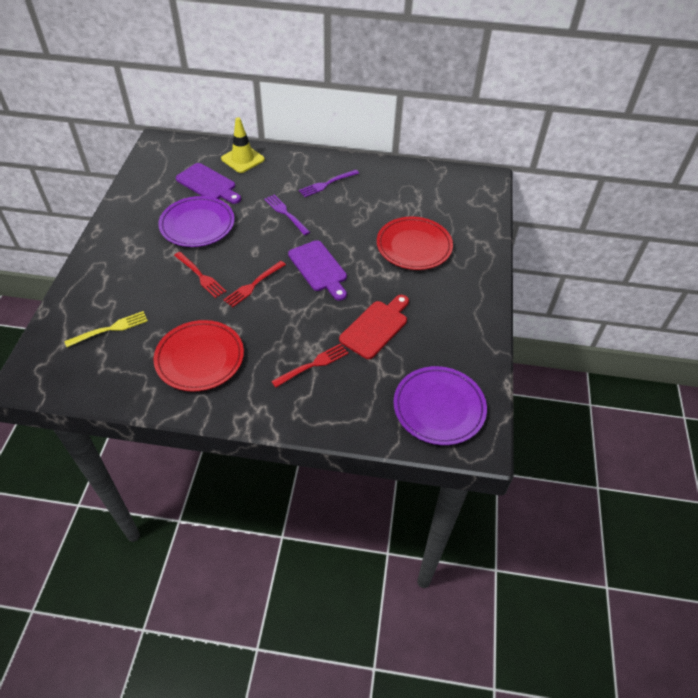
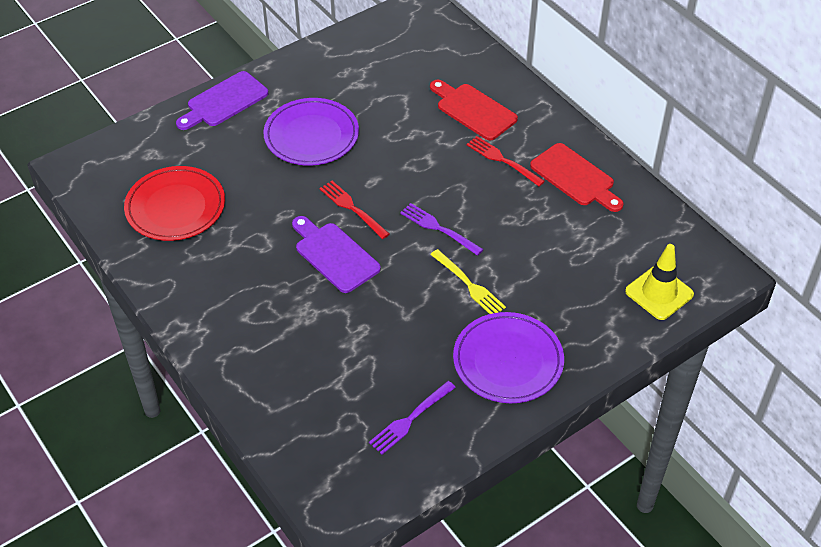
red cutting board: 1 -> 2
red fork: 3 -> 2
red plate: 2 -> 1

